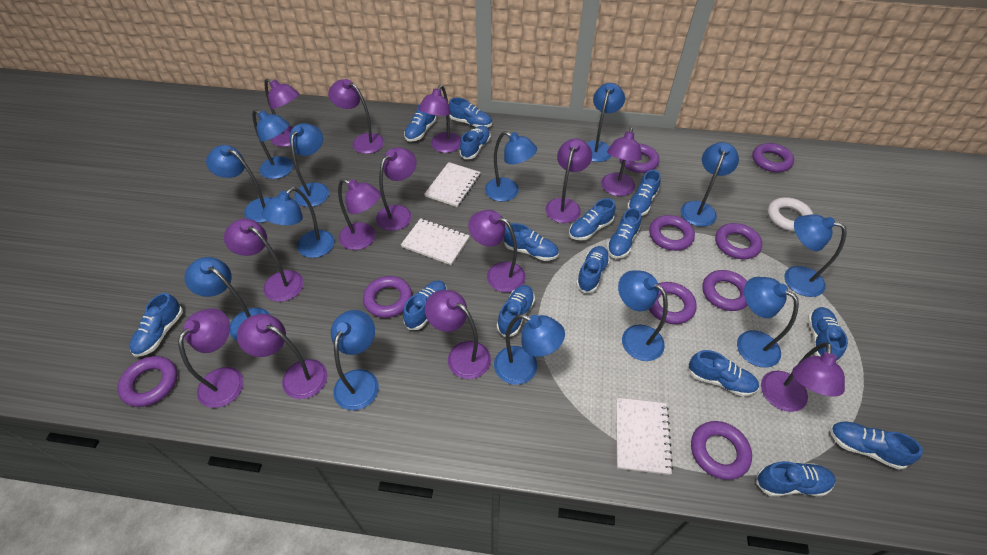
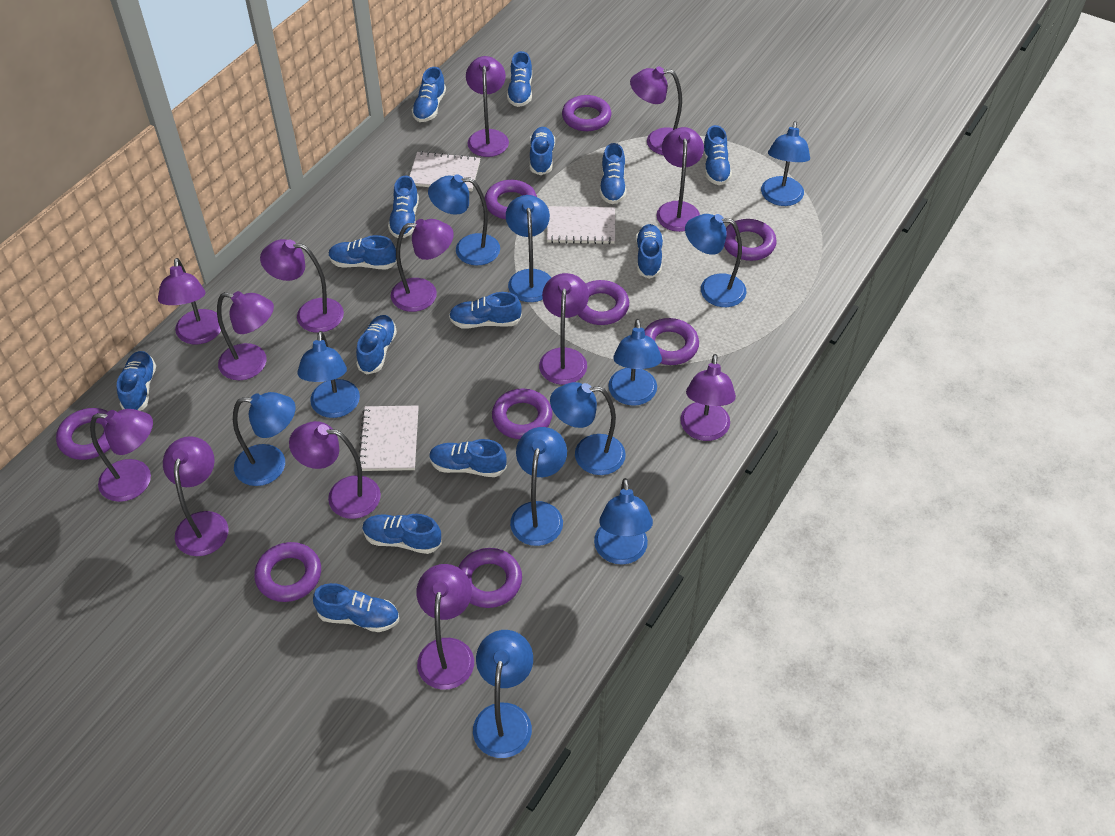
blue lamp: 13 -> 11
blue shoe: 15 -> 14
white ring: 1 -> 0

